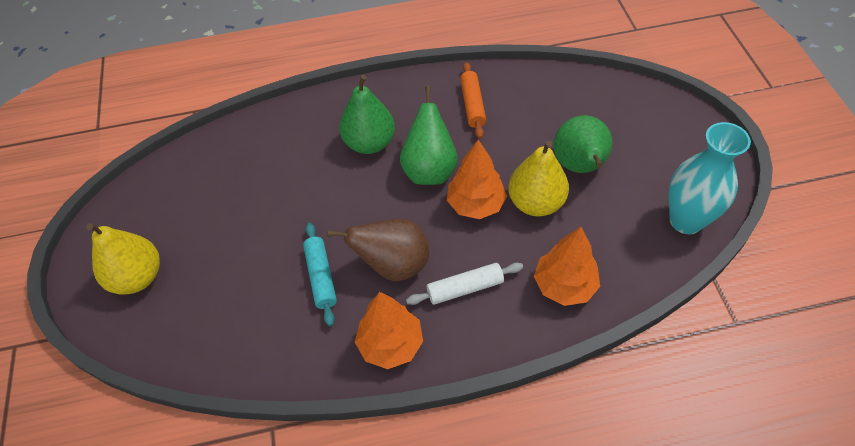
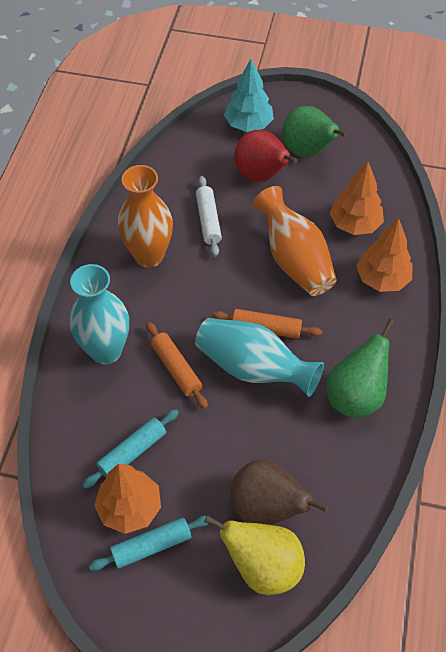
green pear: 3 -> 2
orange rolling pin: 1 -> 2
orange vase: 0 -> 2
red pear: 0 -> 1
turquoise rolling pin: 1 -> 2
turquoise tree: 0 -> 1
turquoise vase: 1 -> 2
yellow pear: 2 -> 1

